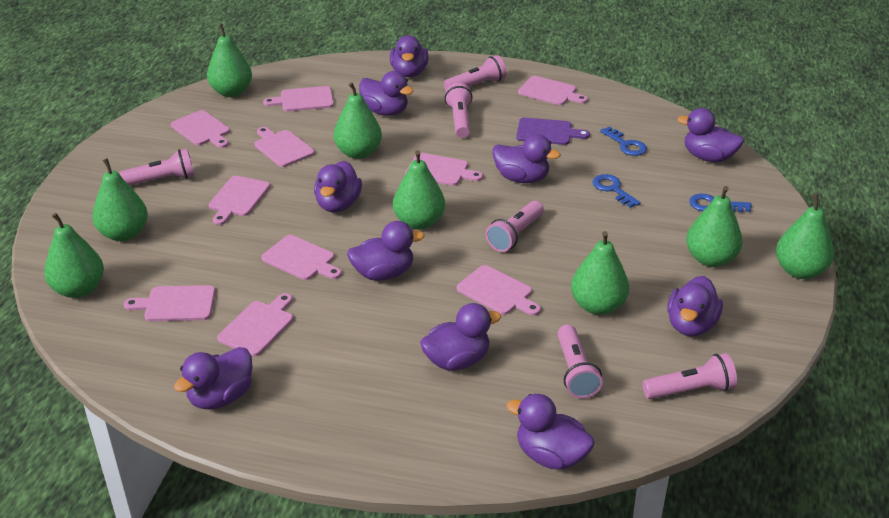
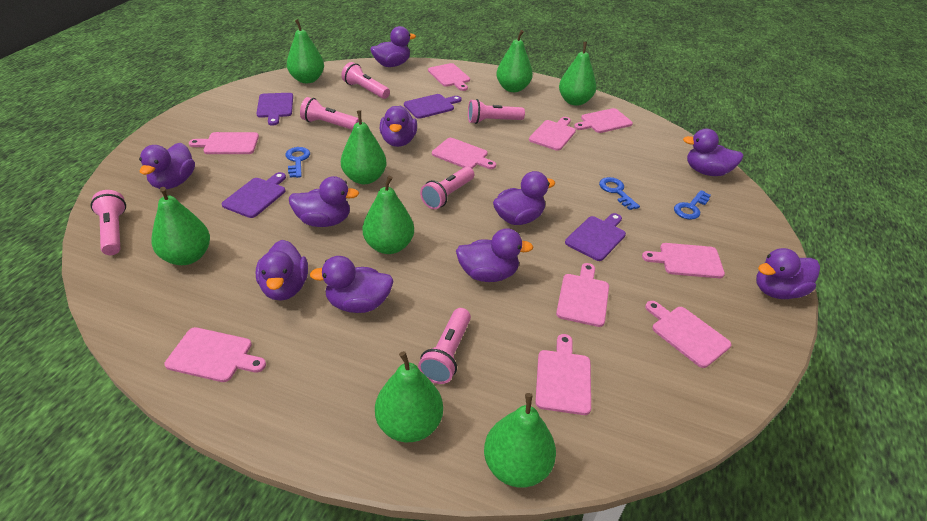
purple cutting board: 1 -> 4

